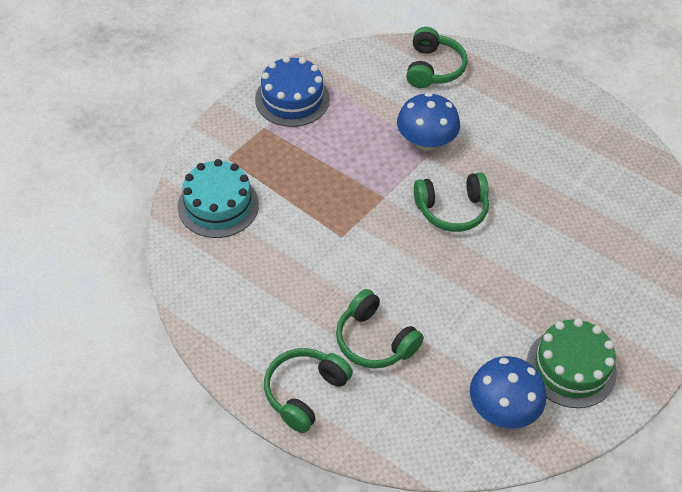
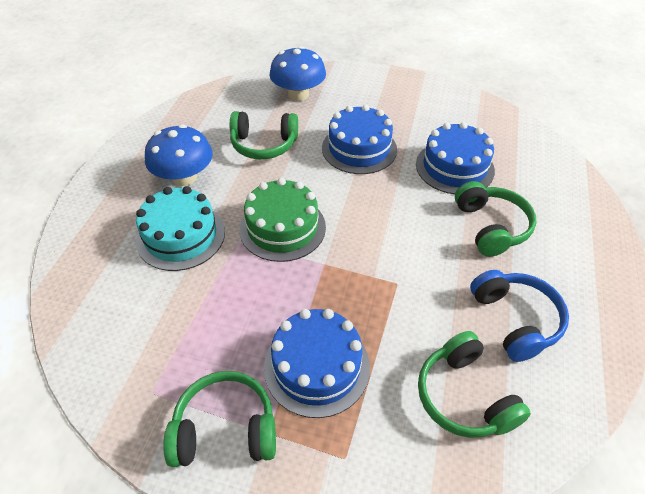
blue cake: 1 -> 3
blue headphones: 0 -> 1

